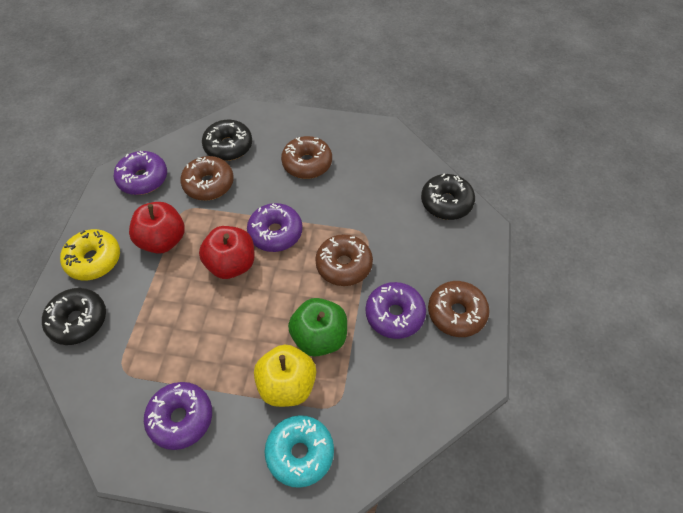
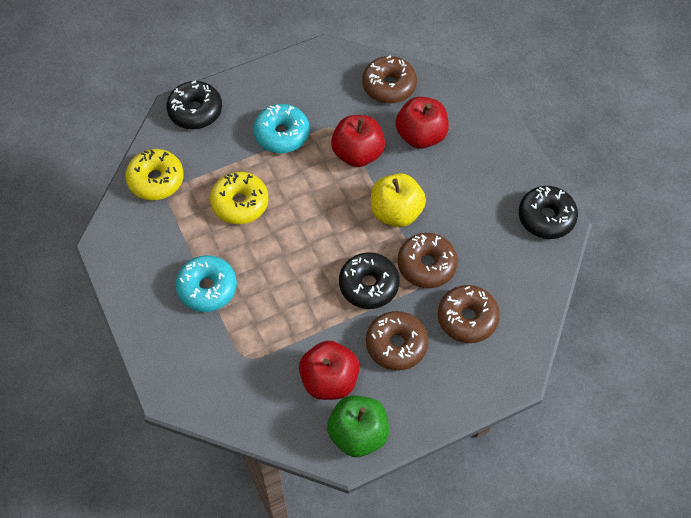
purple donut: 4 -> 0
red apple: 2 -> 3
turquoise donut: 1 -> 2
yellow donut: 1 -> 2

